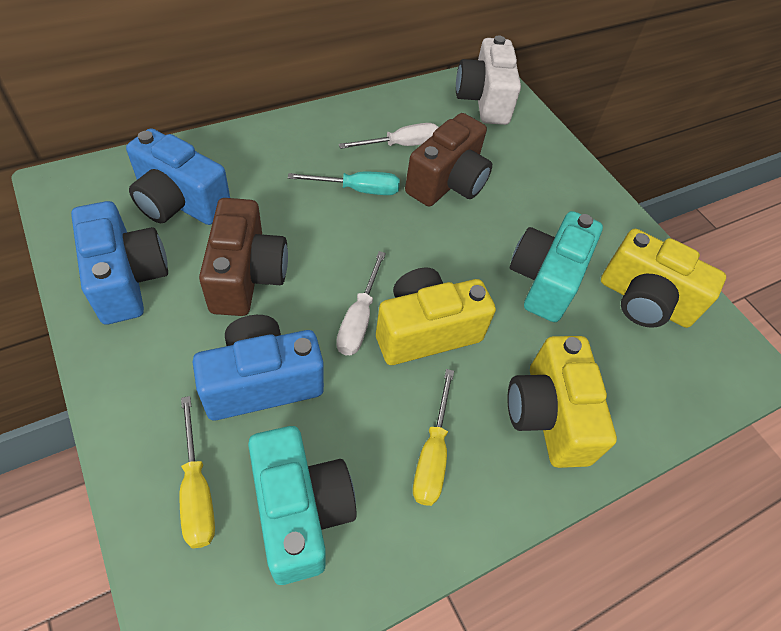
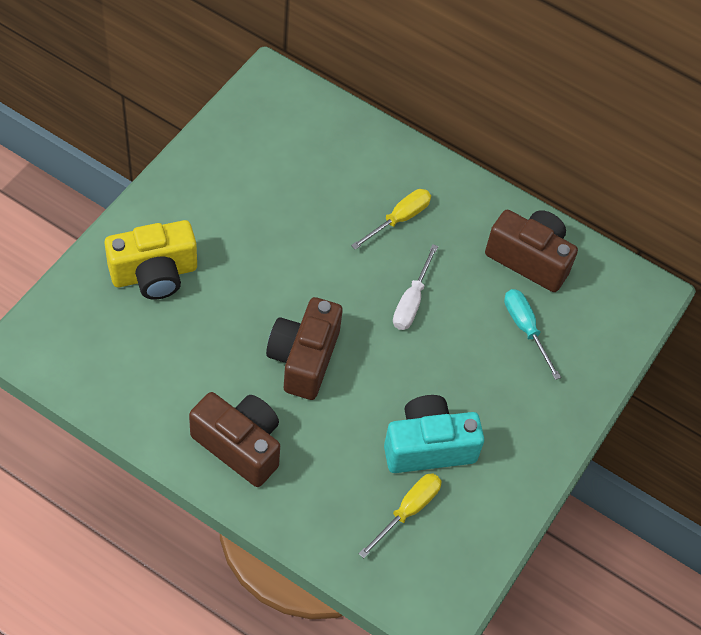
blue camera: 3 -> 0
brown camera: 2 -> 3
turquoise camera: 2 -> 1
white camera: 1 -> 0
white screwdriver: 2 -> 1
yellow camera: 3 -> 1

